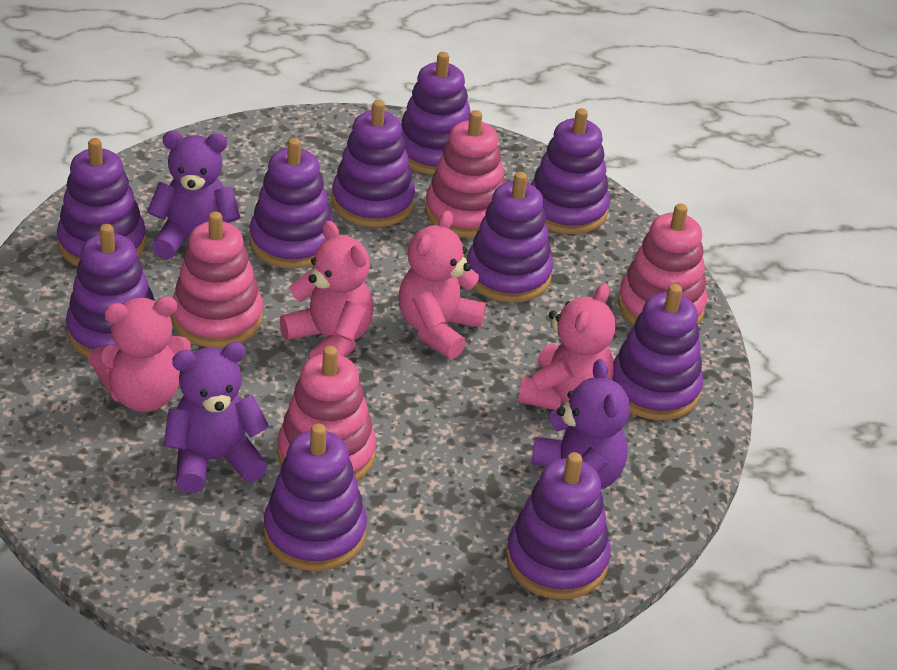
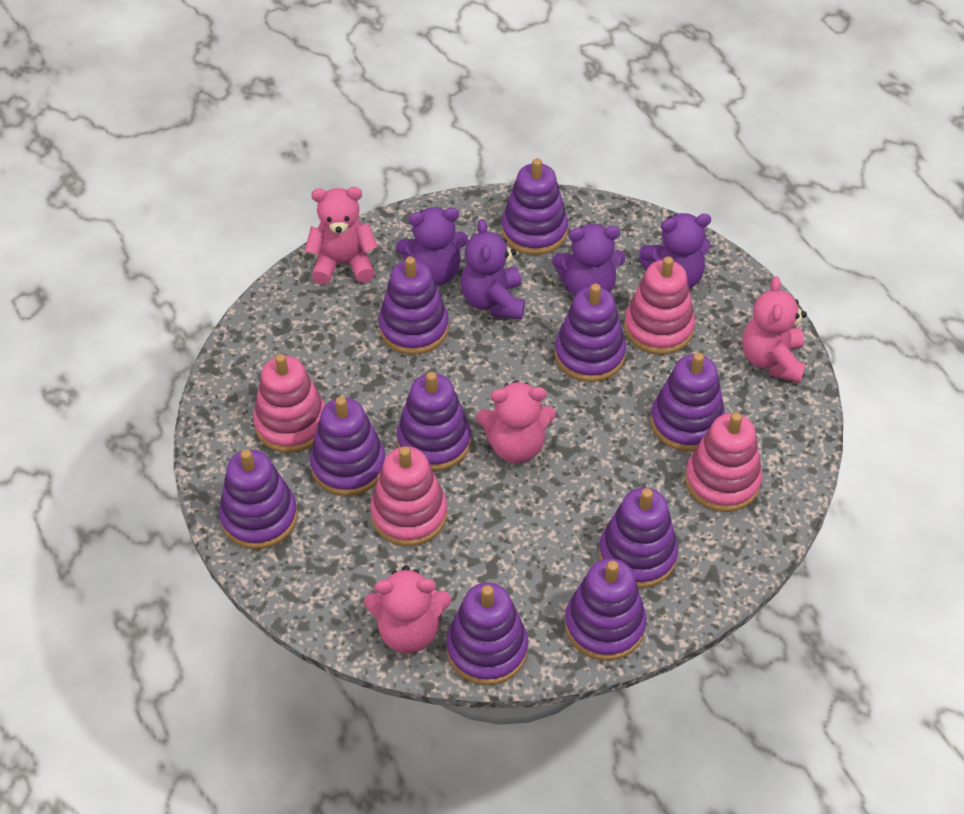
purple teddy bear: 3 -> 4

